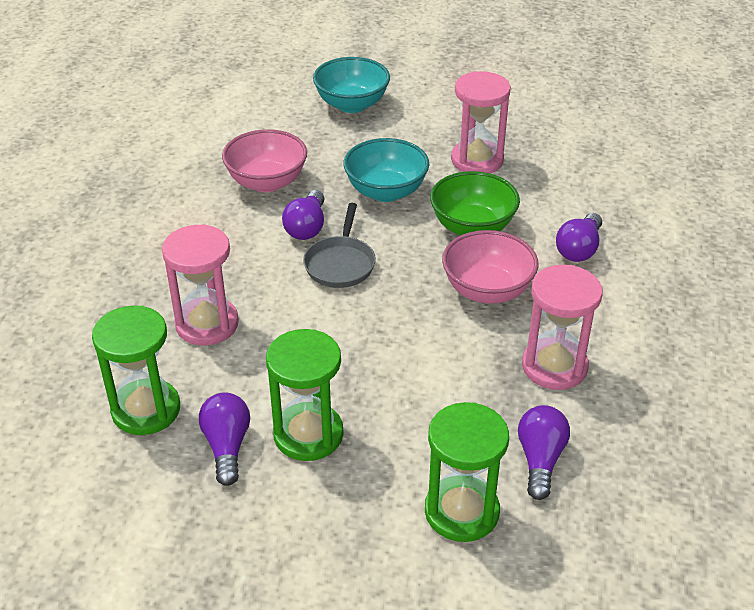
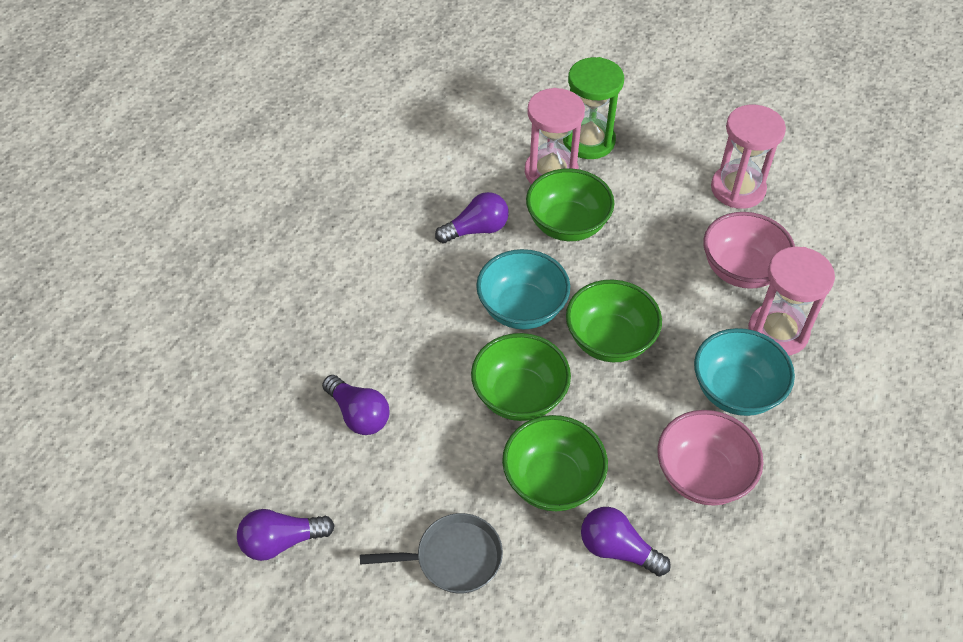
green bowl: 1 -> 4
green hourglass: 3 -> 1

